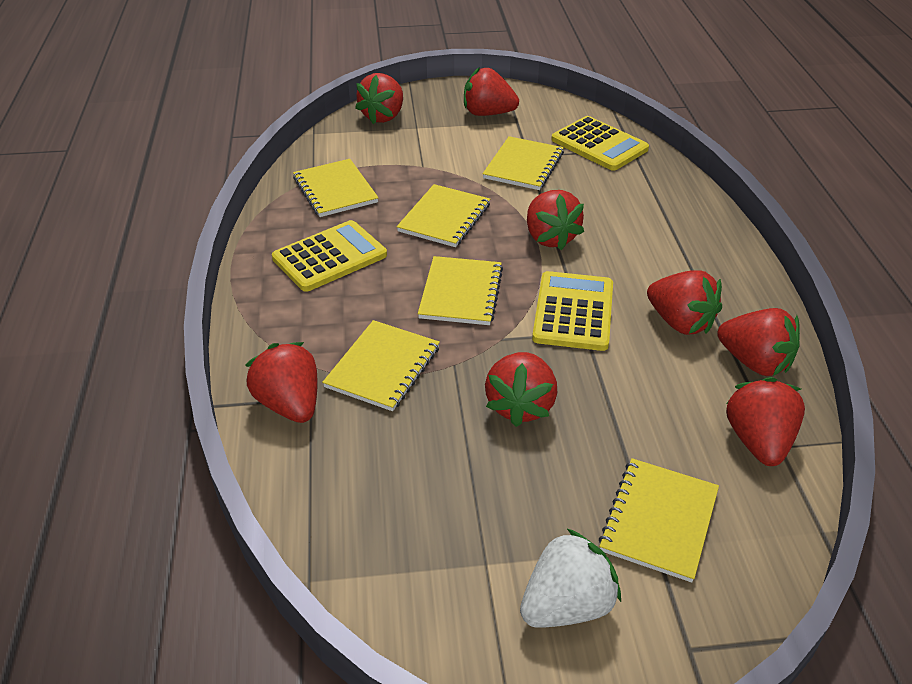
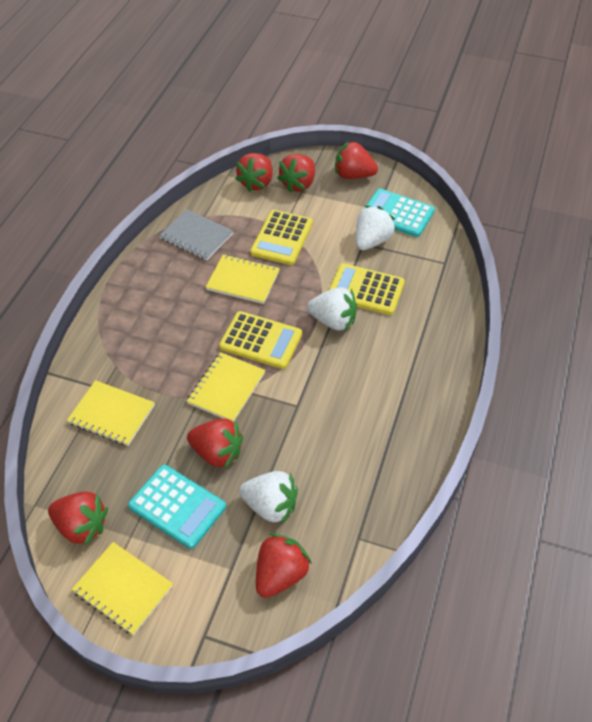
grey notebook: 0 -> 1
red strawberry: 8 -> 6
turquoise calculator: 0 -> 2
white strawberry: 1 -> 3
yellow notebook: 6 -> 4

